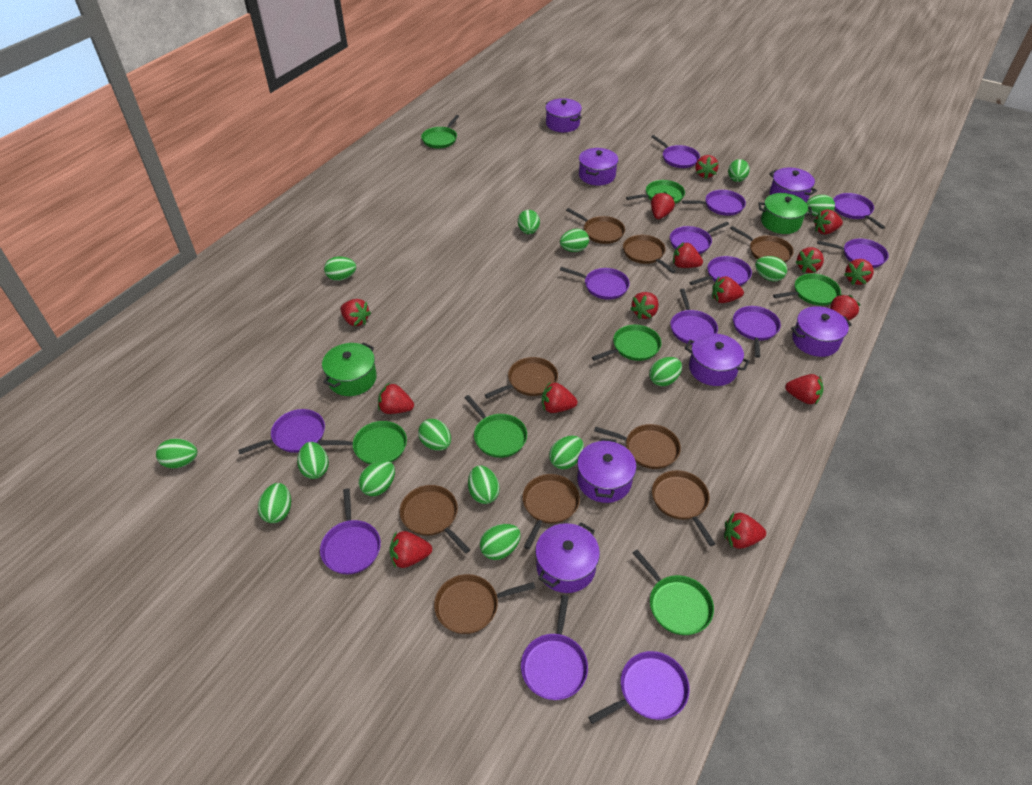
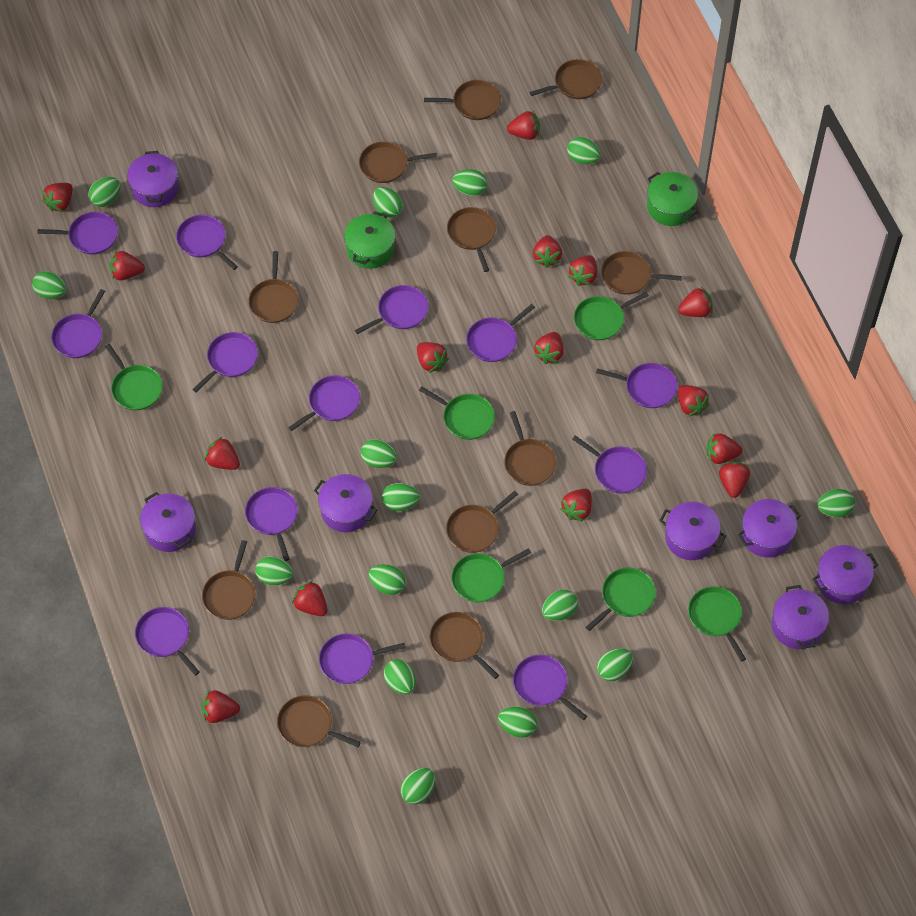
brown pan: 9 -> 11
green pan: 7 -> 6

